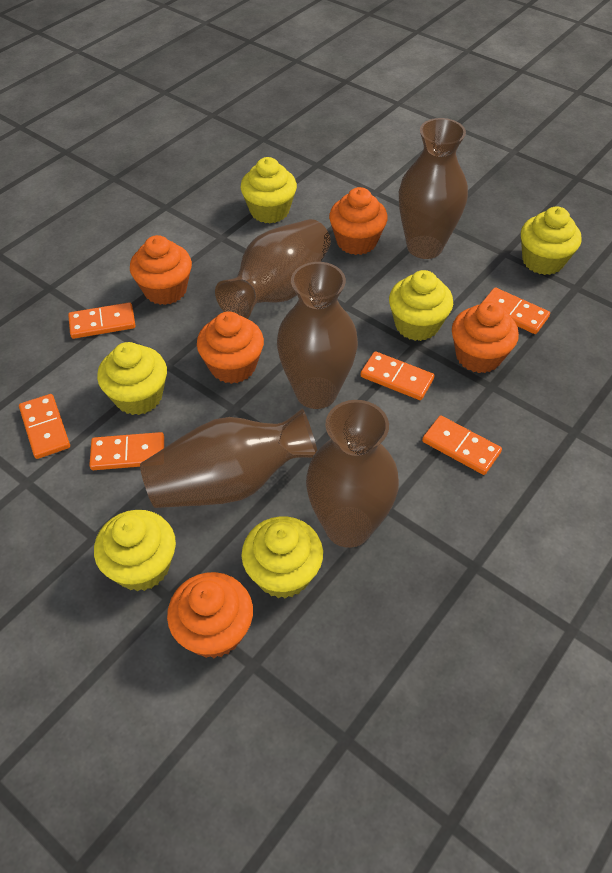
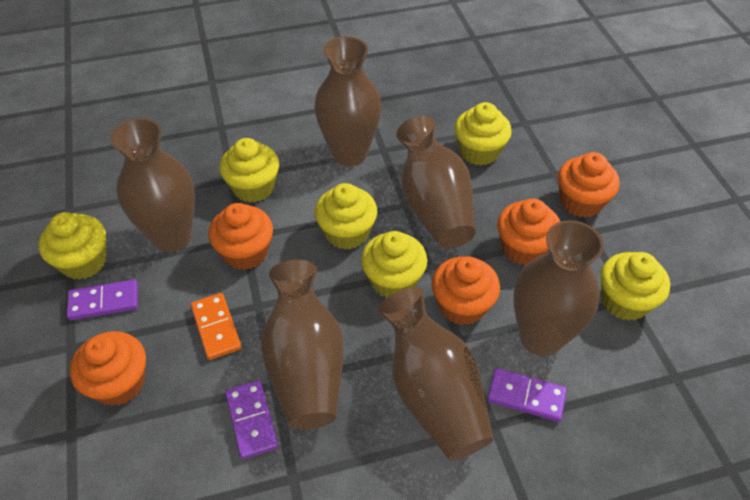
brown vase: 5 -> 6
orange domino: 6 -> 1
purple domino: 0 -> 3

